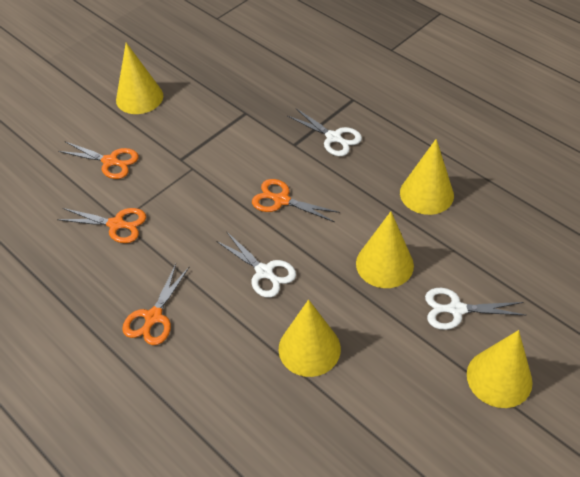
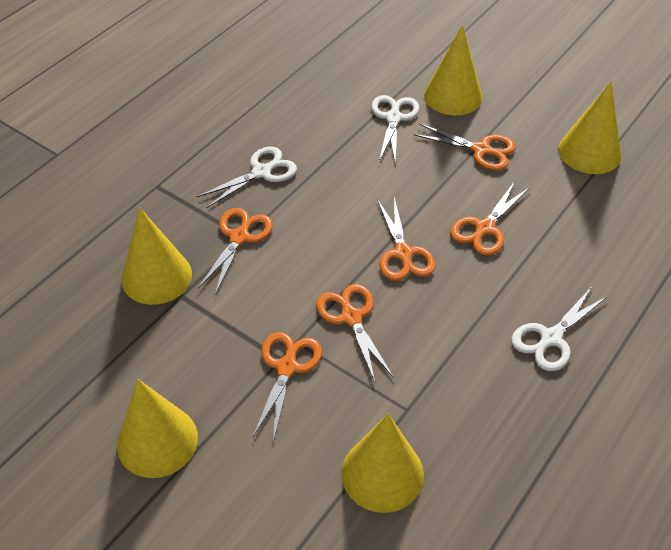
orange scissors: 4 -> 6

